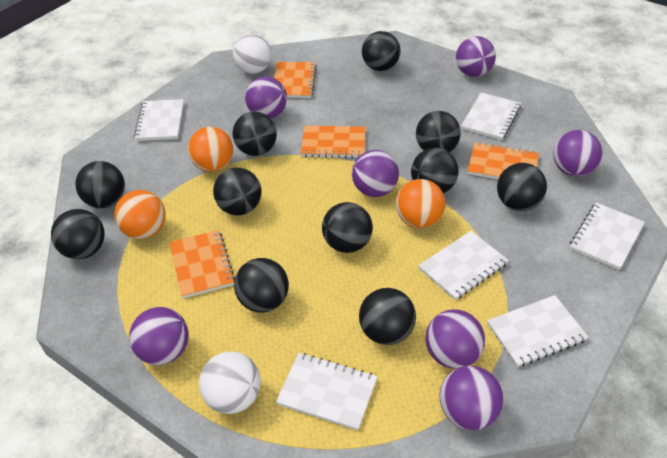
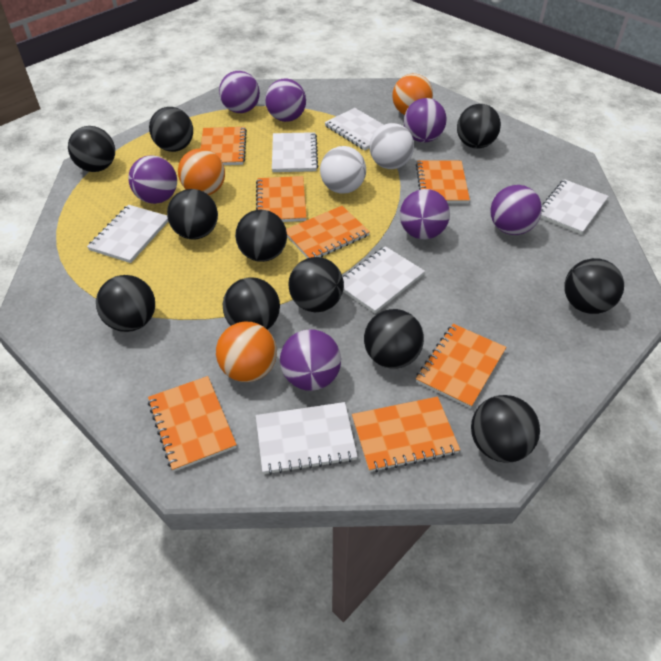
orange notebook: 4 -> 7

